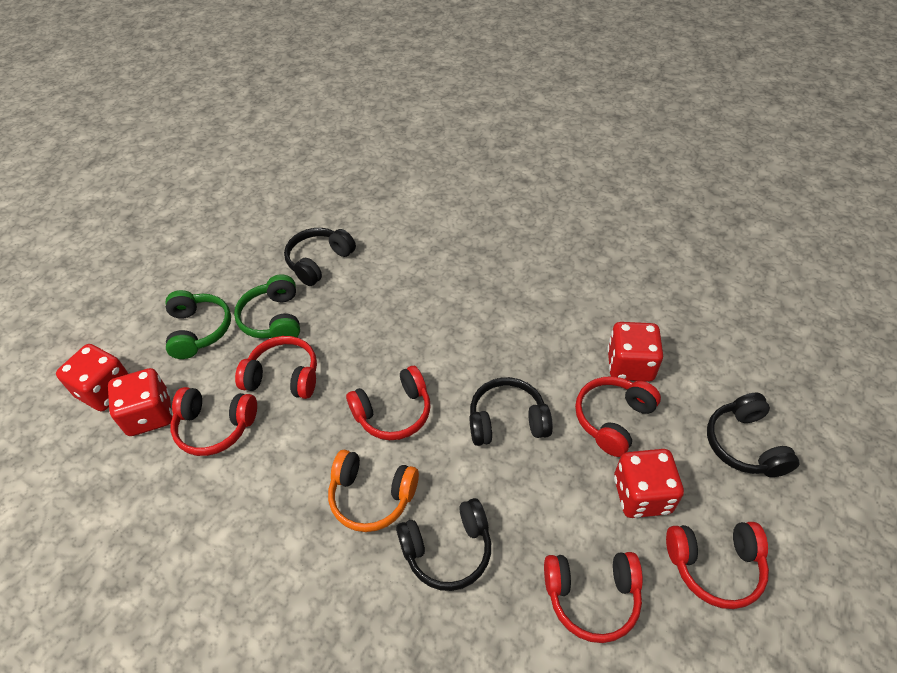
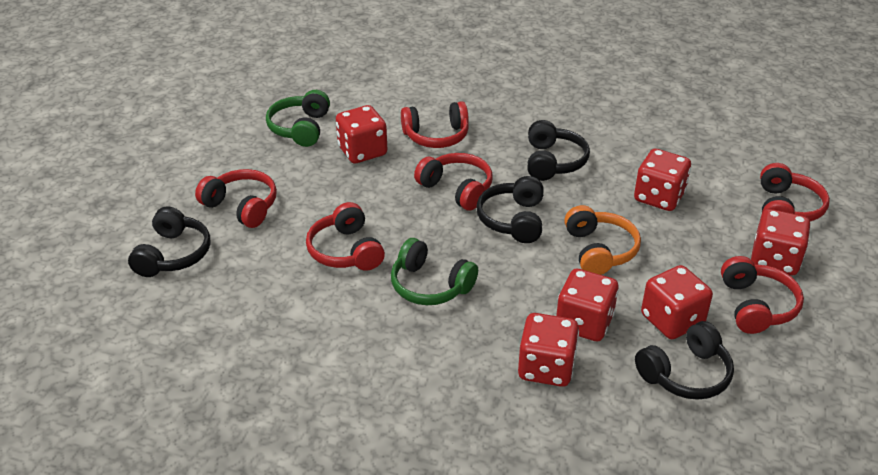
red dice: 4 -> 6

